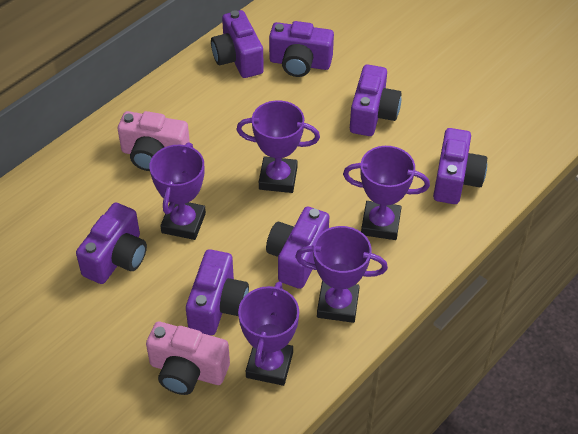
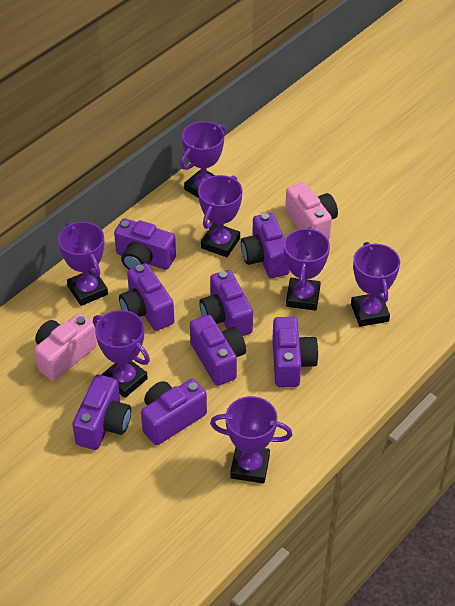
purple camera: 7 -> 8
purple trophy: 5 -> 7

